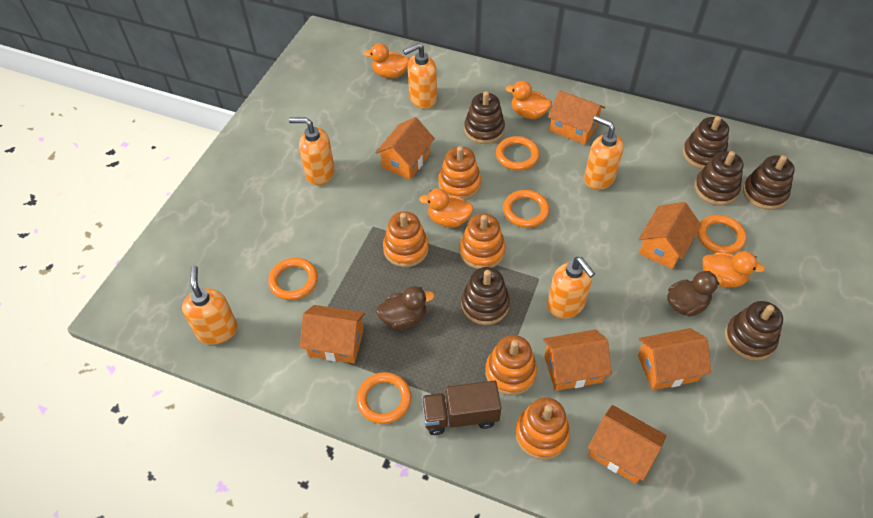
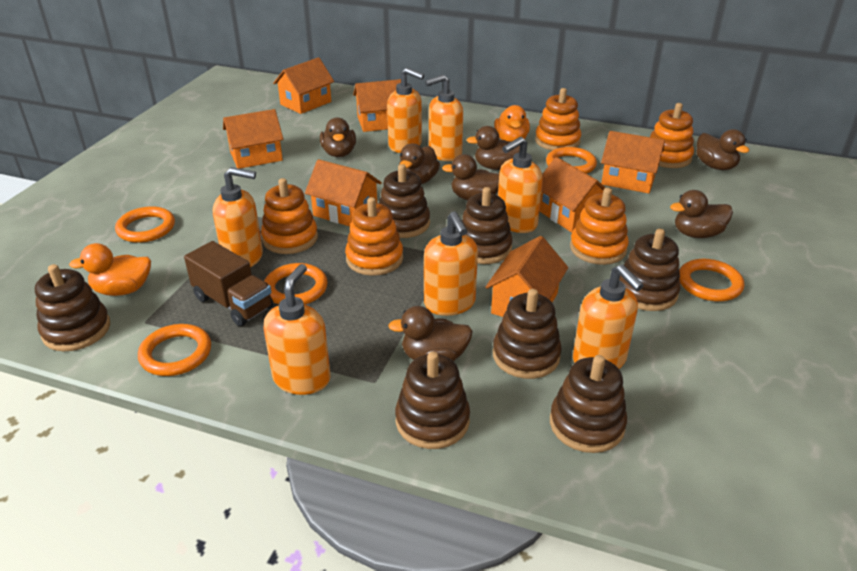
brown duck: 2 -> 7
brown stacking toy: 6 -> 7
orange duck: 4 -> 2
orange soap dispenser: 5 -> 7

